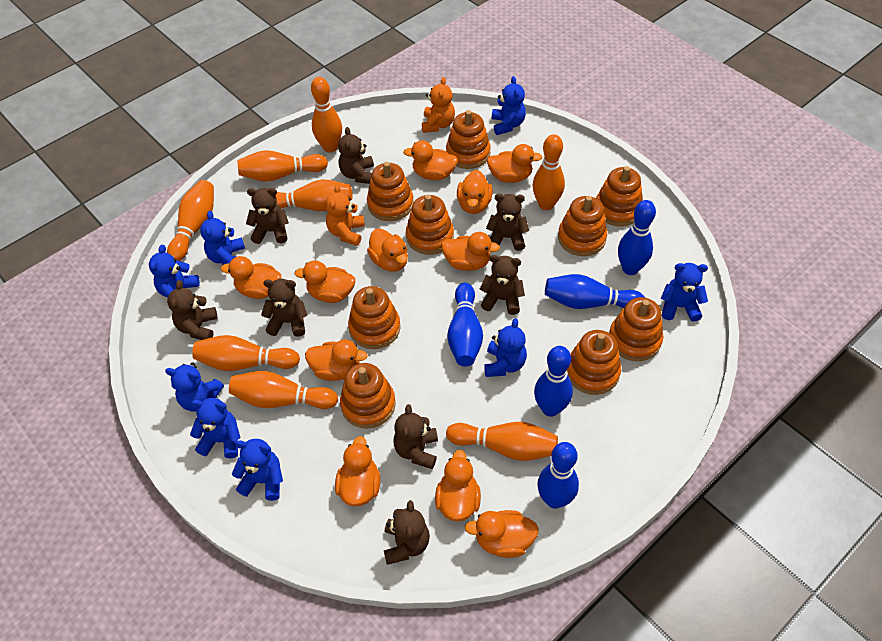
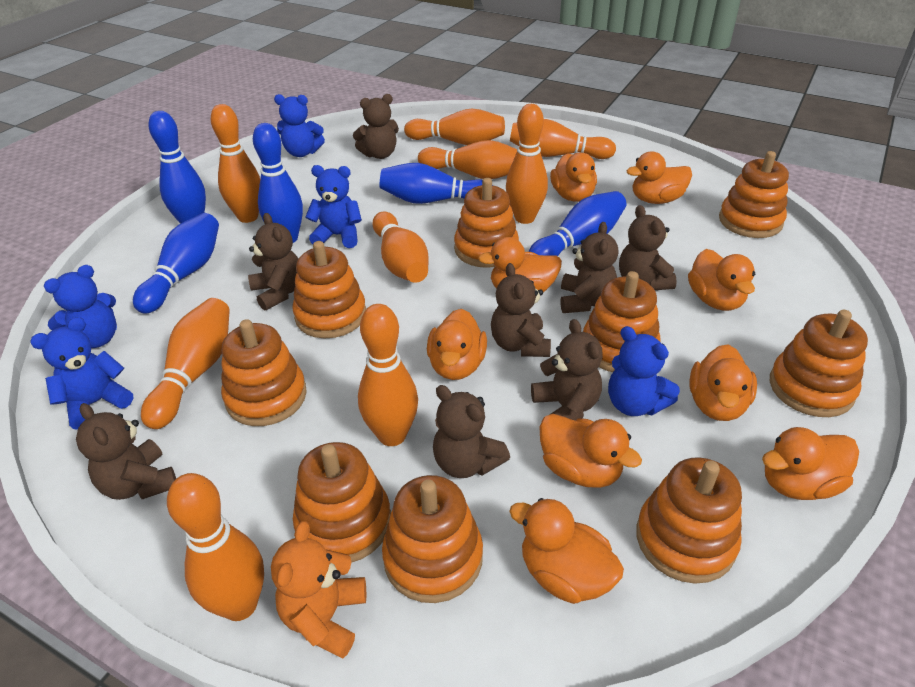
blue teddy bear: 8 -> 5
orange bowling pin: 8 -> 9
orange duck: 11 -> 9
orange teddy bear: 2 -> 1

